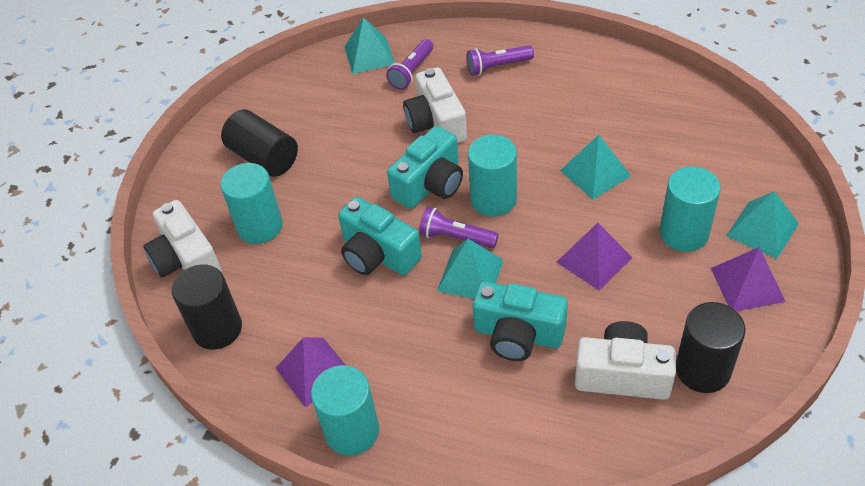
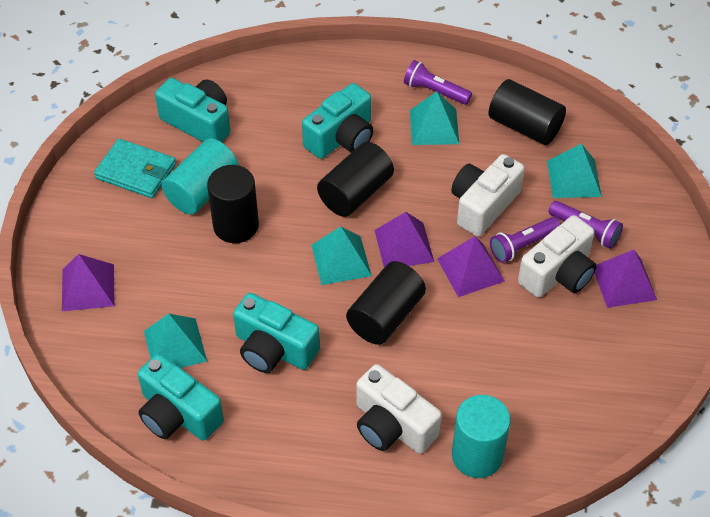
black cylinder: 3 -> 4
purple pyramid: 3 -> 4
turquoise camera: 3 -> 4
turquoise cylinder: 4 -> 2
turquoise wallet: 0 -> 1

